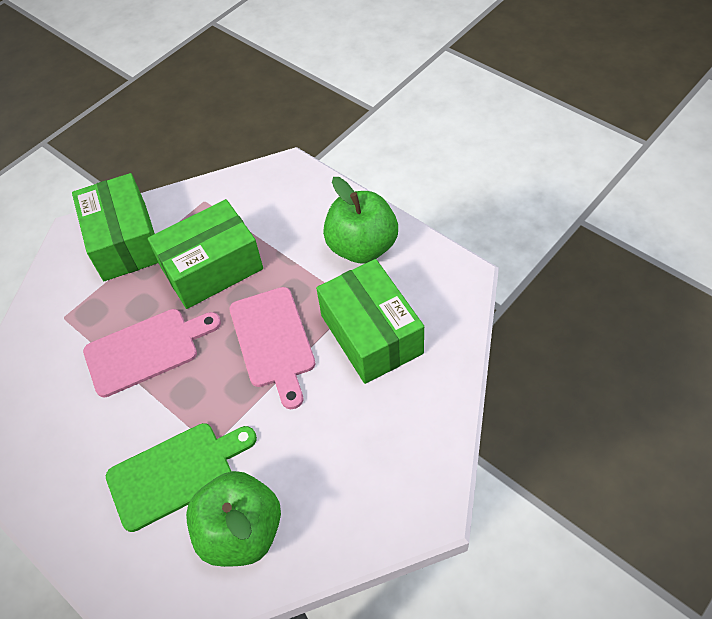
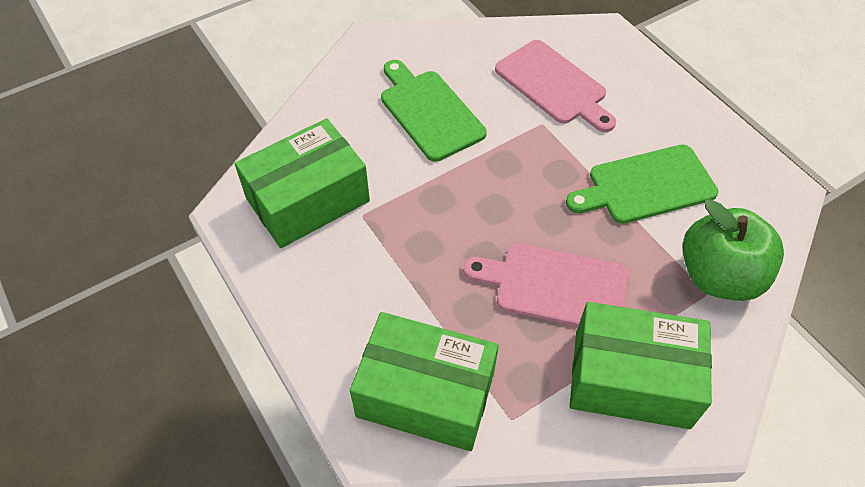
green apple: 2 -> 1
green cutting board: 1 -> 2

